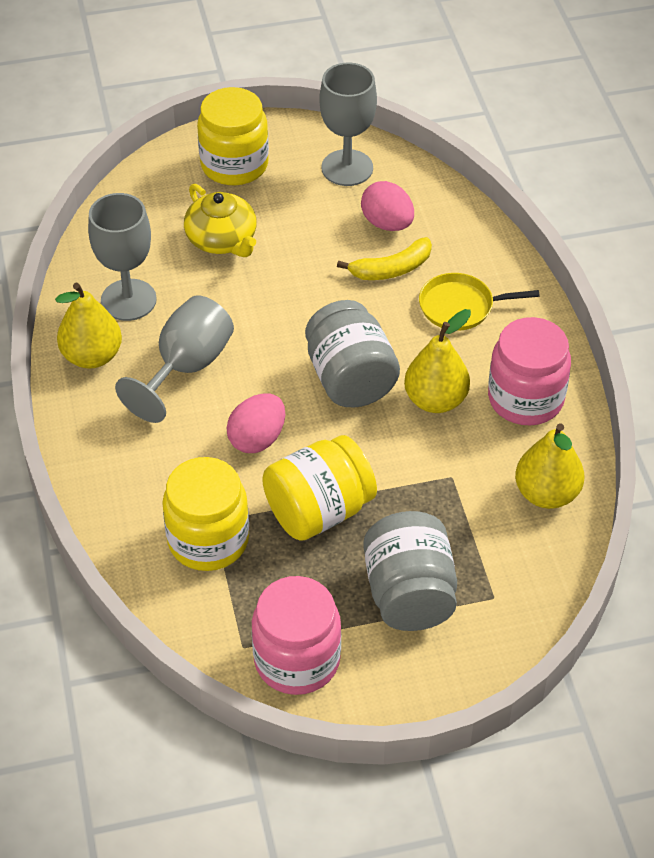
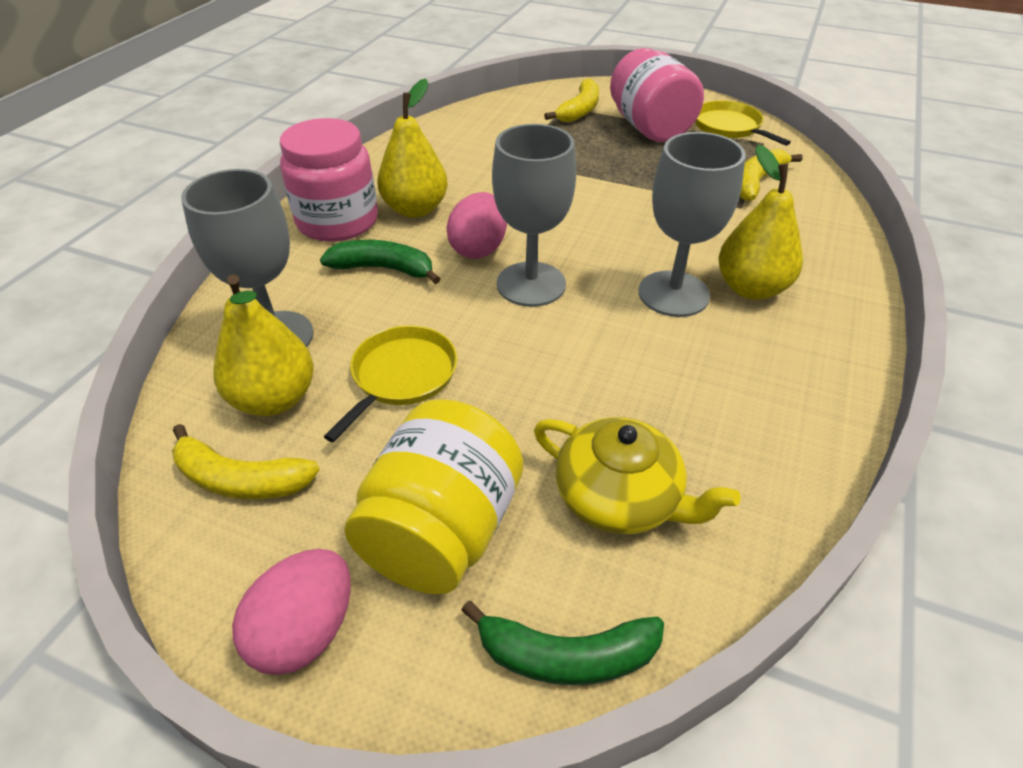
green banana: 0 -> 2
grey jar: 2 -> 0
yellow banana: 1 -> 3
yellow jar: 3 -> 1
yellow pan: 1 -> 2

